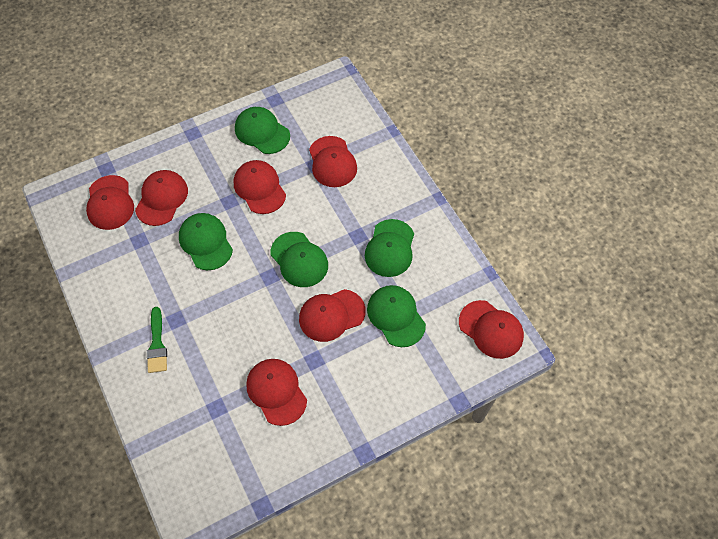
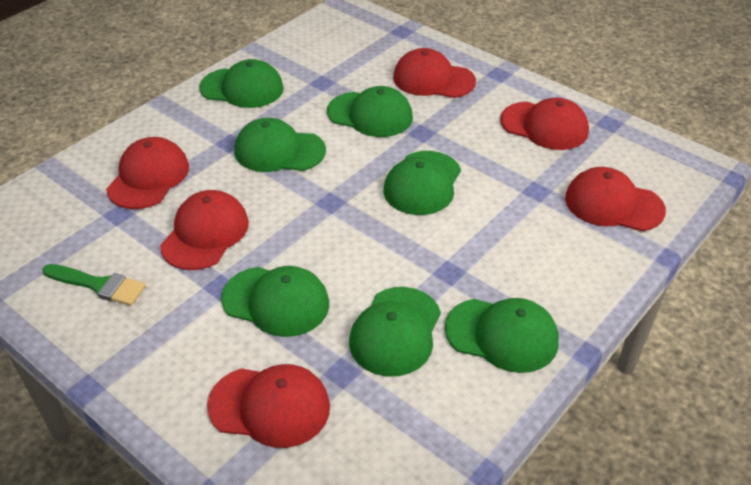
green cap: 5 -> 7
red cap: 7 -> 6

